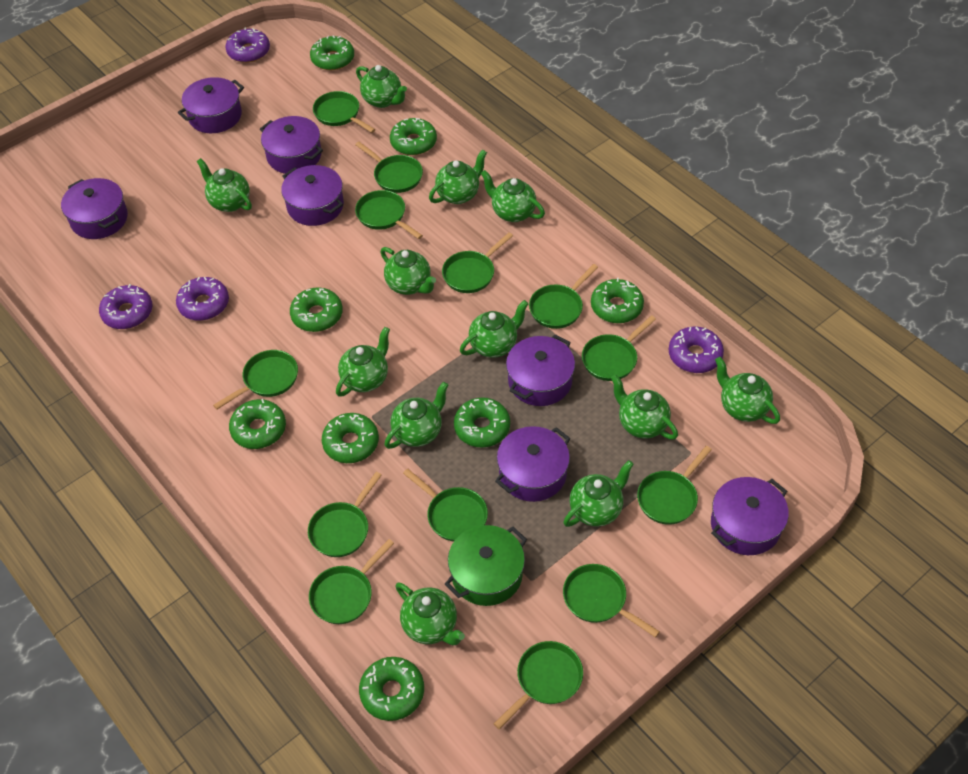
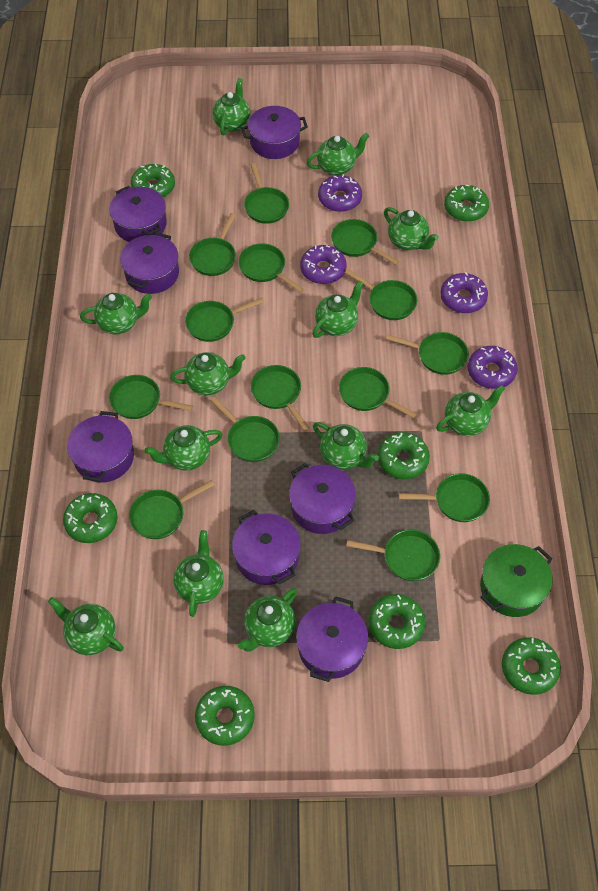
green donut: 8 -> 7
green pan: 13 -> 14

